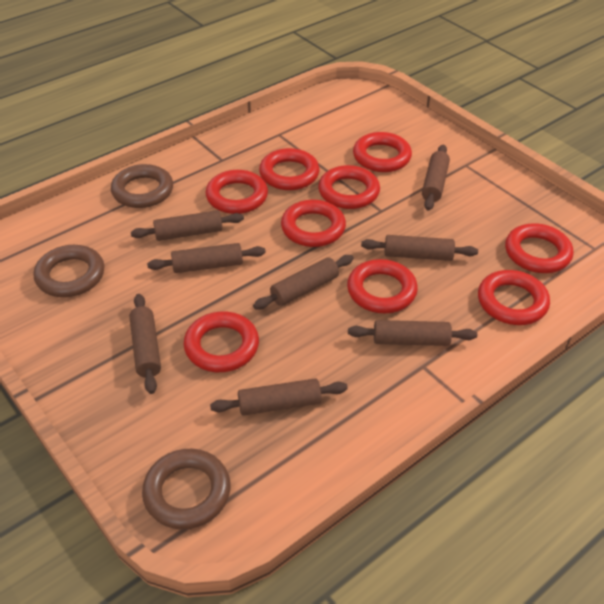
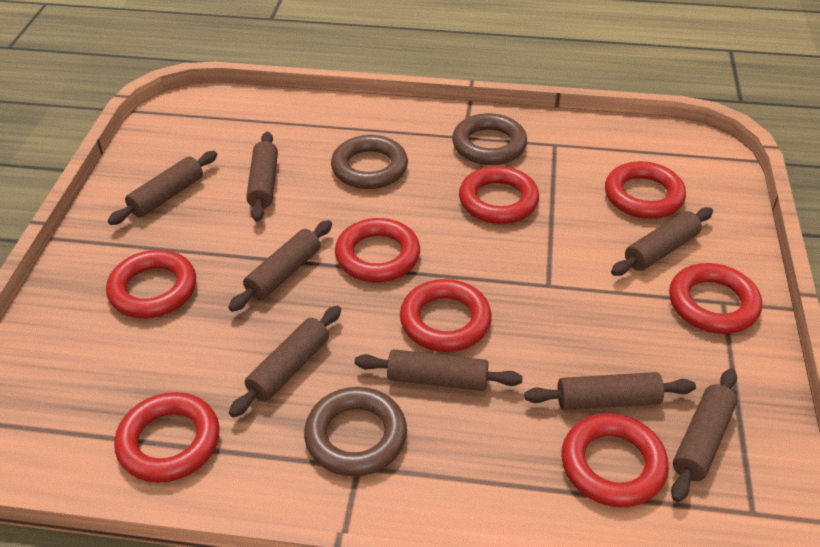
red ring: 9 -> 8

